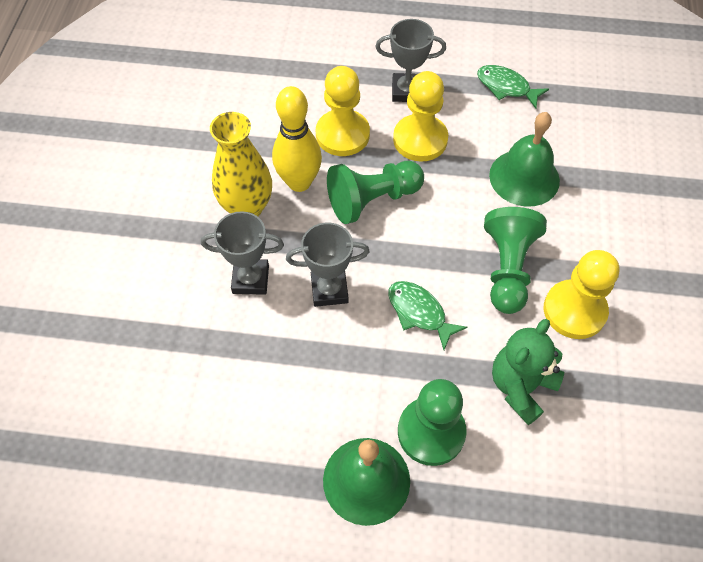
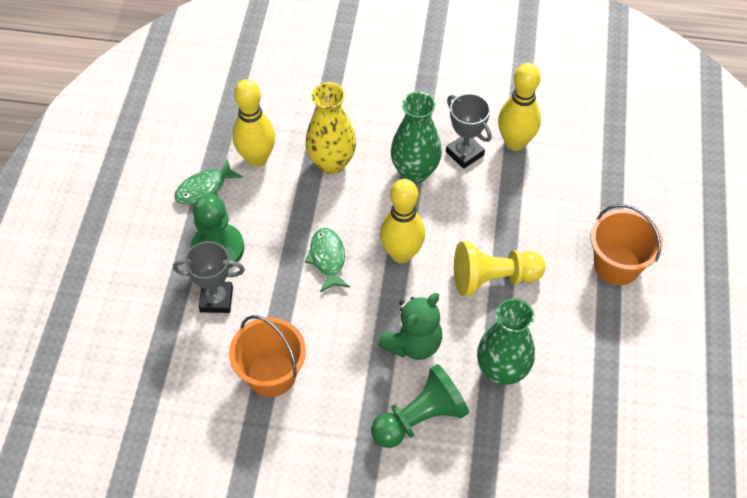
green bell: 2 -> 0
green pawn: 3 -> 2
green vase: 0 -> 2
grey trophy: 3 -> 2
orange bucket: 0 -> 2
yellow bowling pin: 1 -> 3
yellow pawn: 3 -> 1

